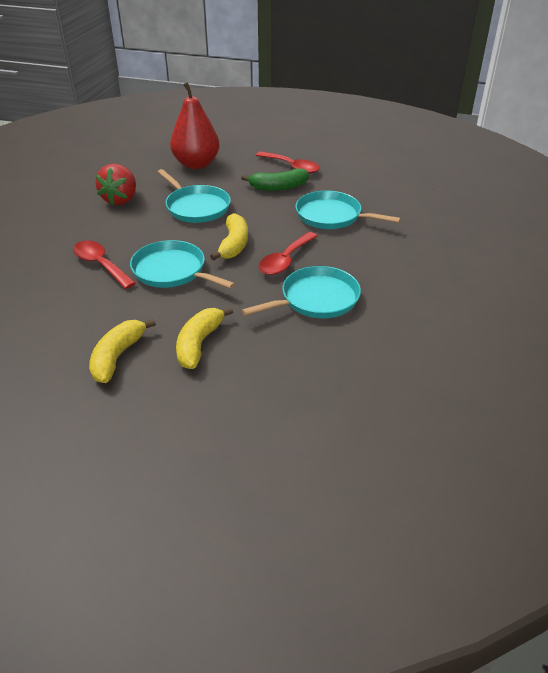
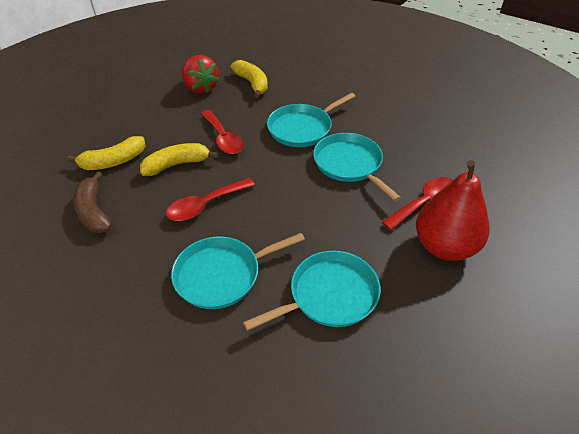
brown banana: 0 -> 1
green banana: 1 -> 0

